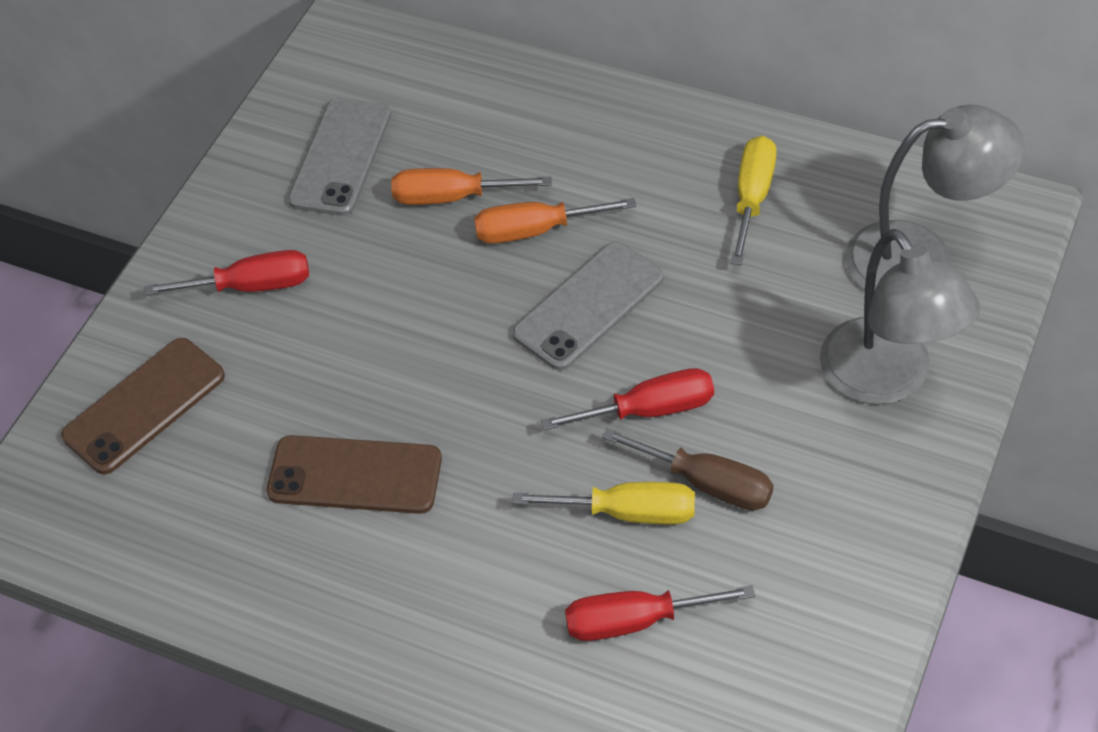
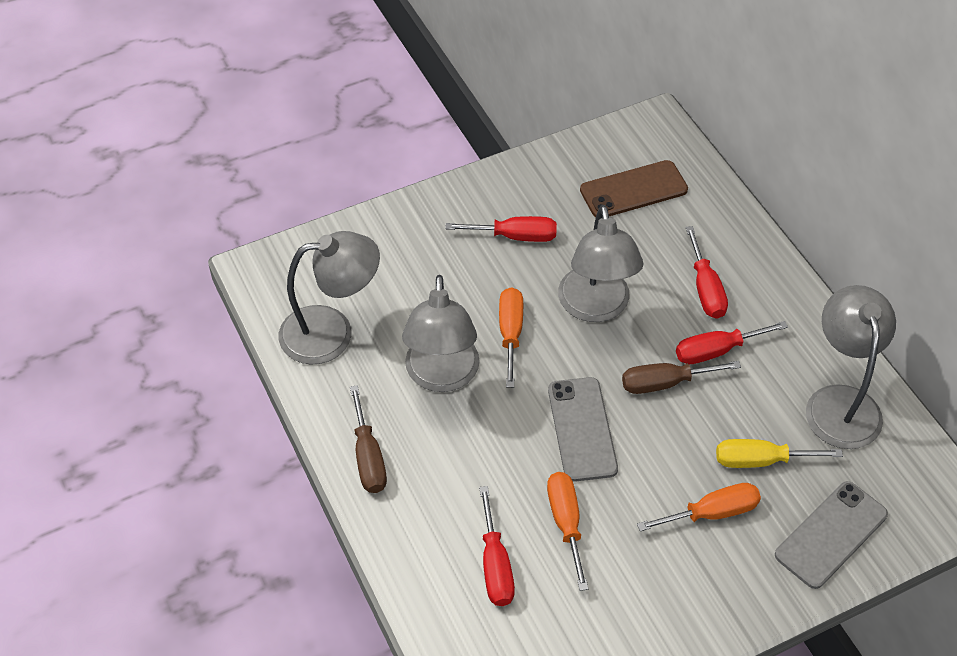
brown phone: 2 -> 1
brown screwdriver: 1 -> 2
grey lamp: 2 -> 4
orange screwdriver: 2 -> 3
red screwdriver: 3 -> 4
yellow screwdriver: 2 -> 1

